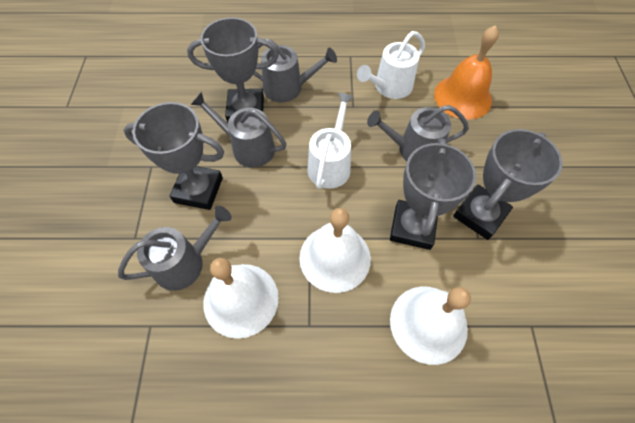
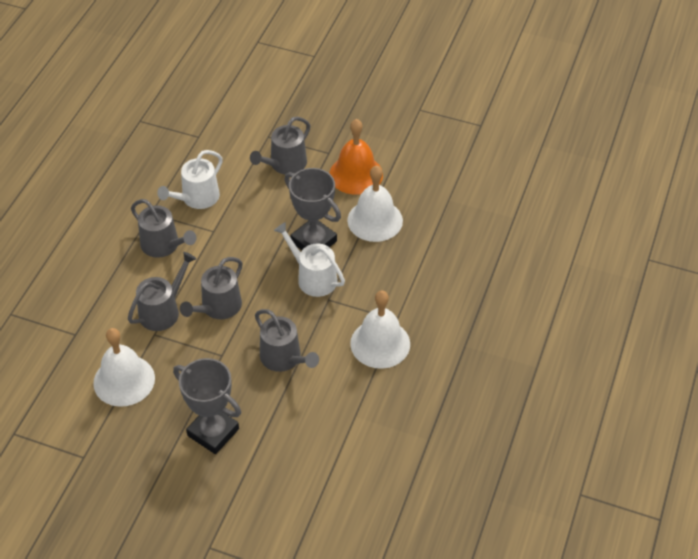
grey trophy: 4 -> 2
grey watering can: 4 -> 5

